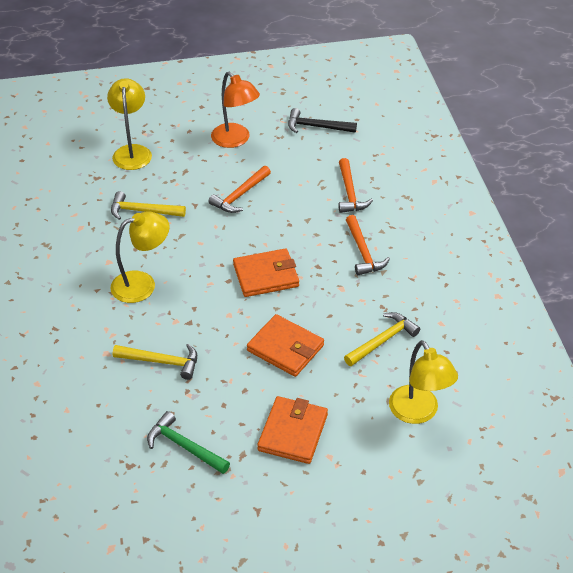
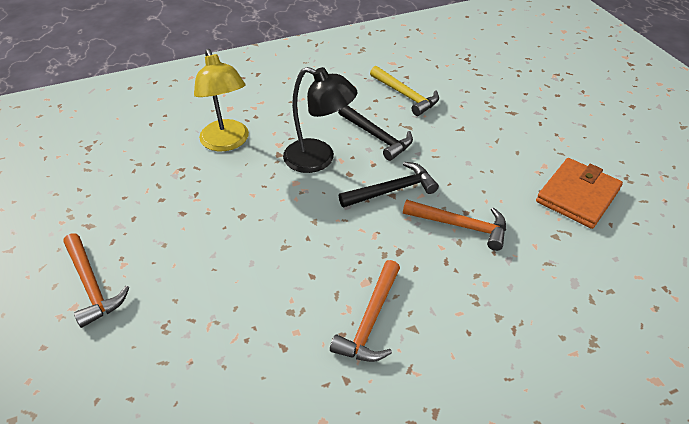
black hammer: 1 -> 2
black lamp: 0 -> 1
green hammer: 1 -> 0
orange lamp: 1 -> 0
orange wallet: 3 -> 1
yellow hammer: 3 -> 1
yellow lamp: 3 -> 1

